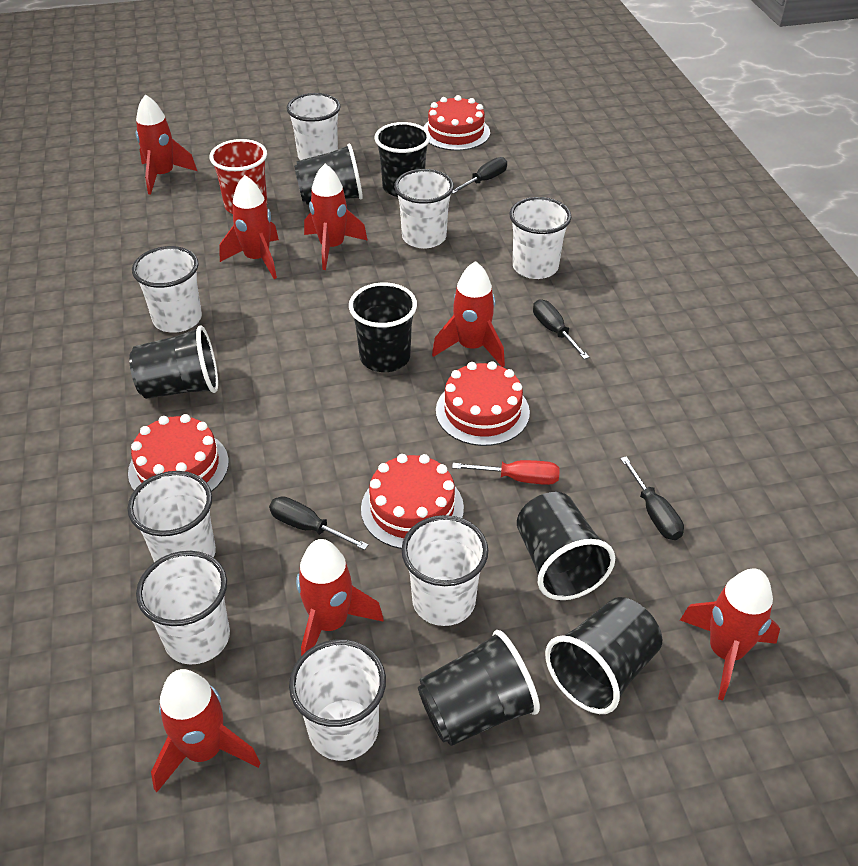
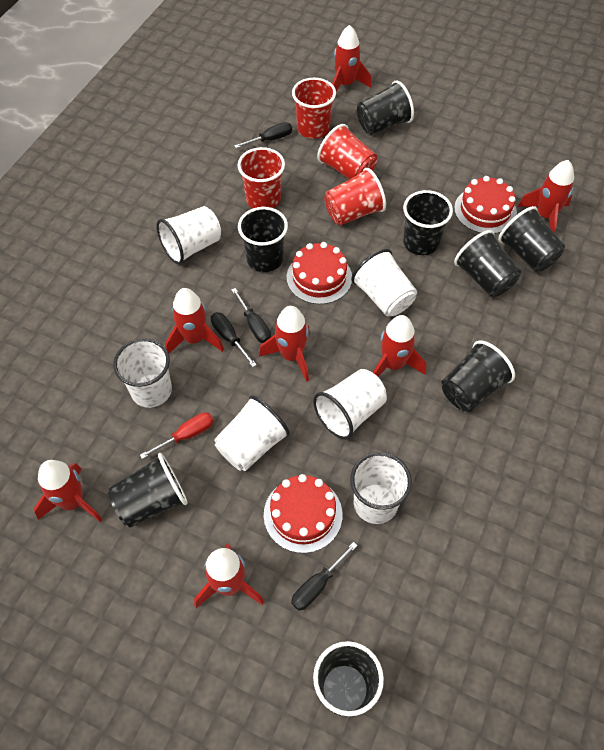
black cup: 7 -> 8
red cake: 4 -> 3
red cup: 1 -> 4
white cup: 8 -> 6

